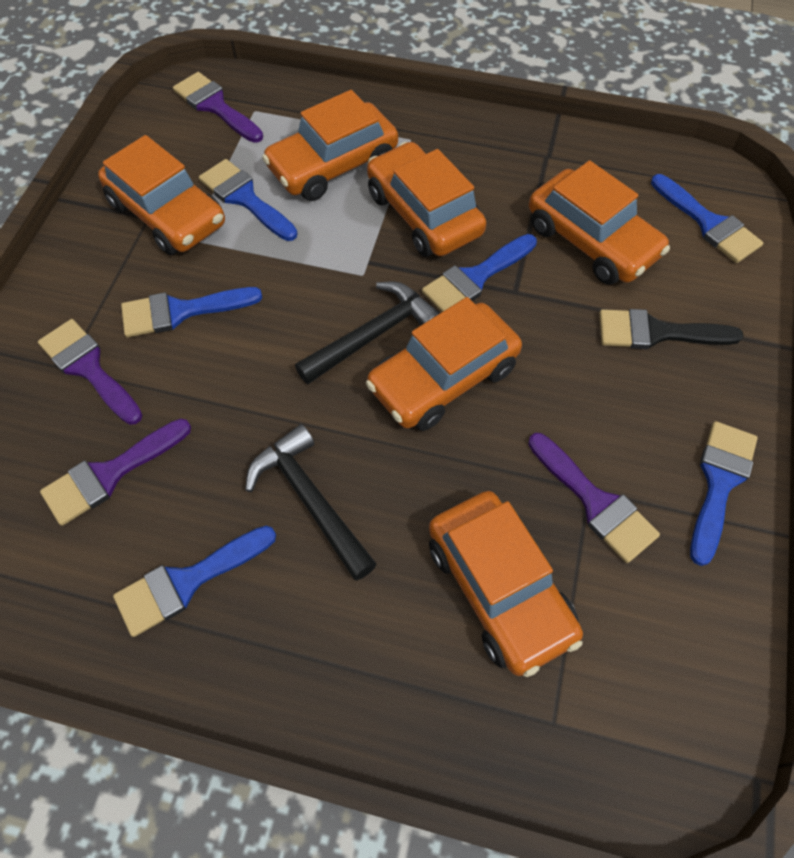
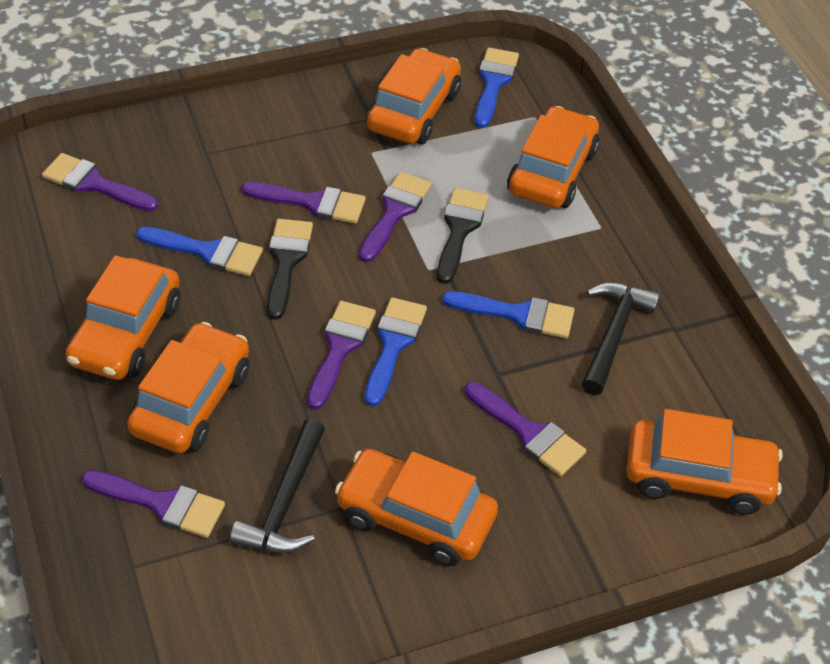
black brush: 1 -> 2
blue brush: 6 -> 4
purple brush: 4 -> 6

